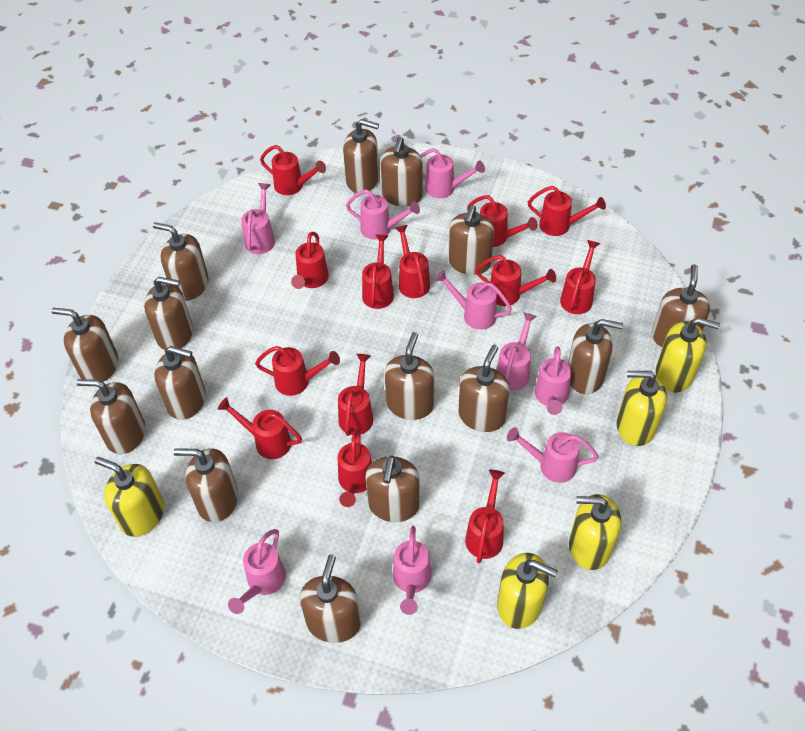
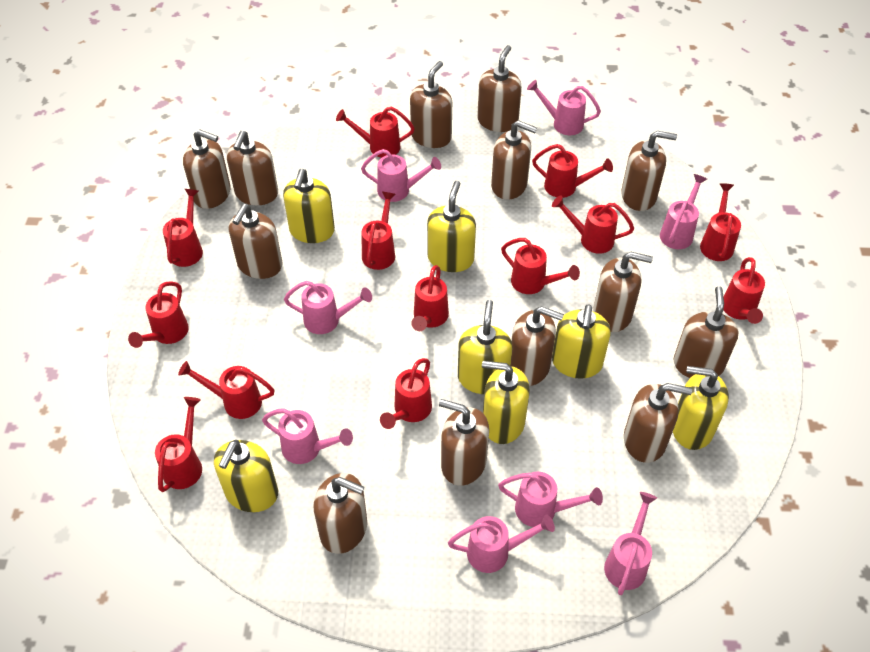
brown soap dispenser: 15 -> 13
pink watering can: 9 -> 8
yellow soap dispenser: 5 -> 7

